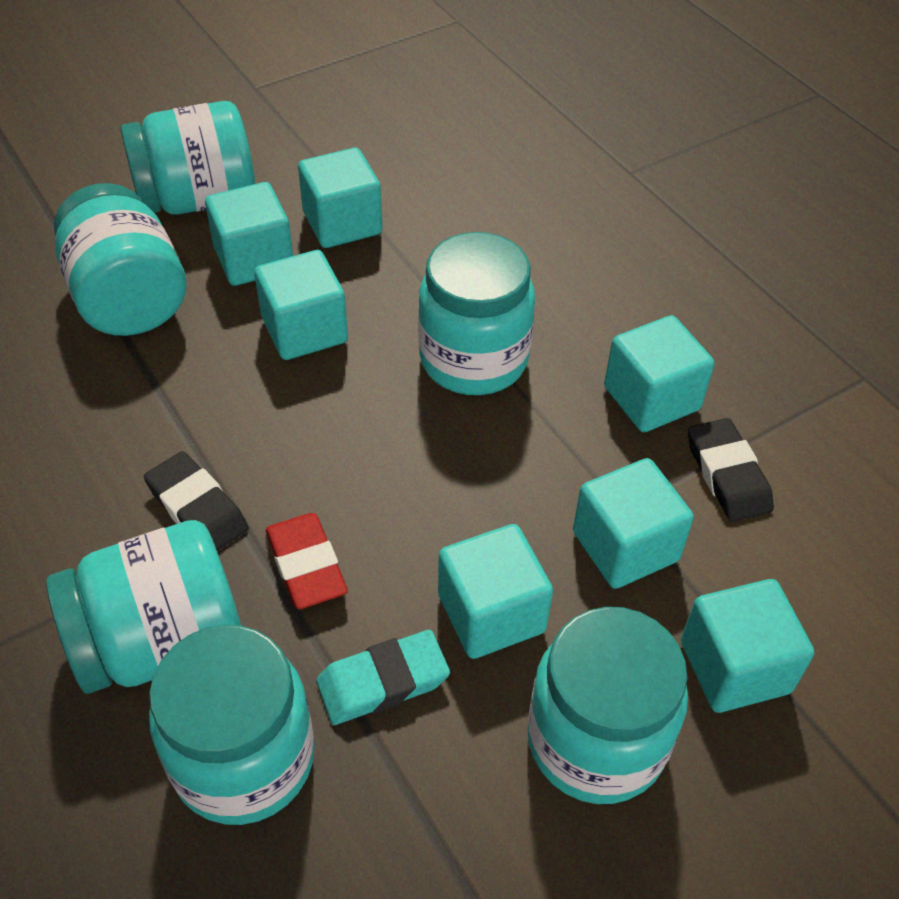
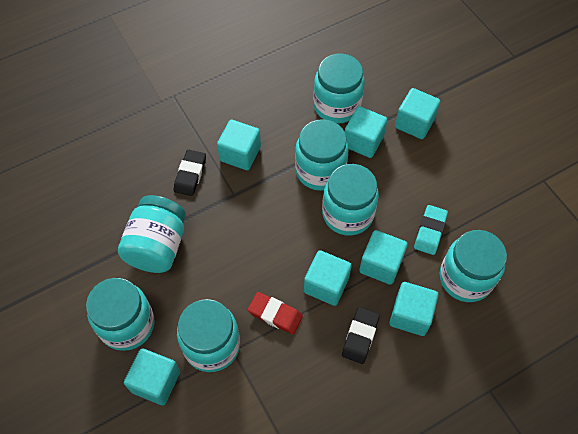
turquoise jar: 6 -> 7

